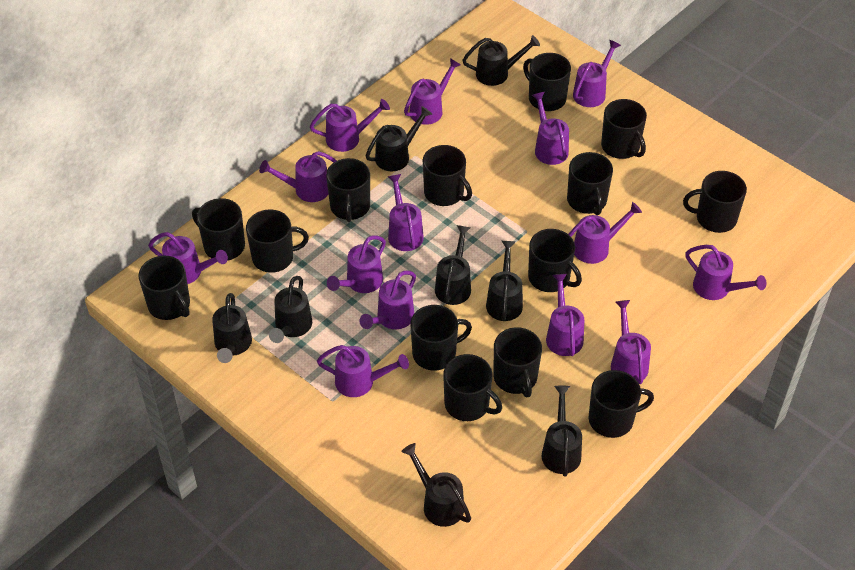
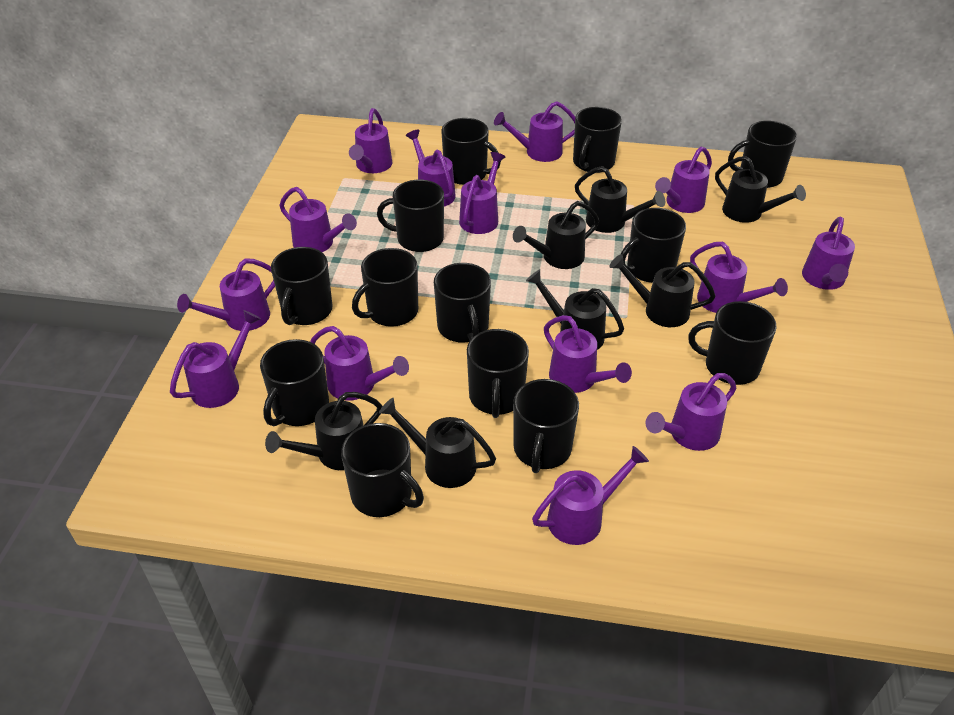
black mug: 14 -> 13
black watering can: 8 -> 7

